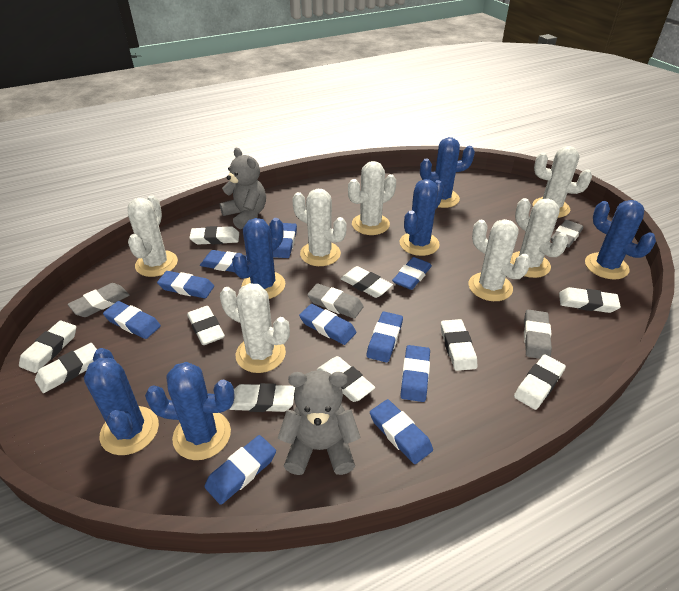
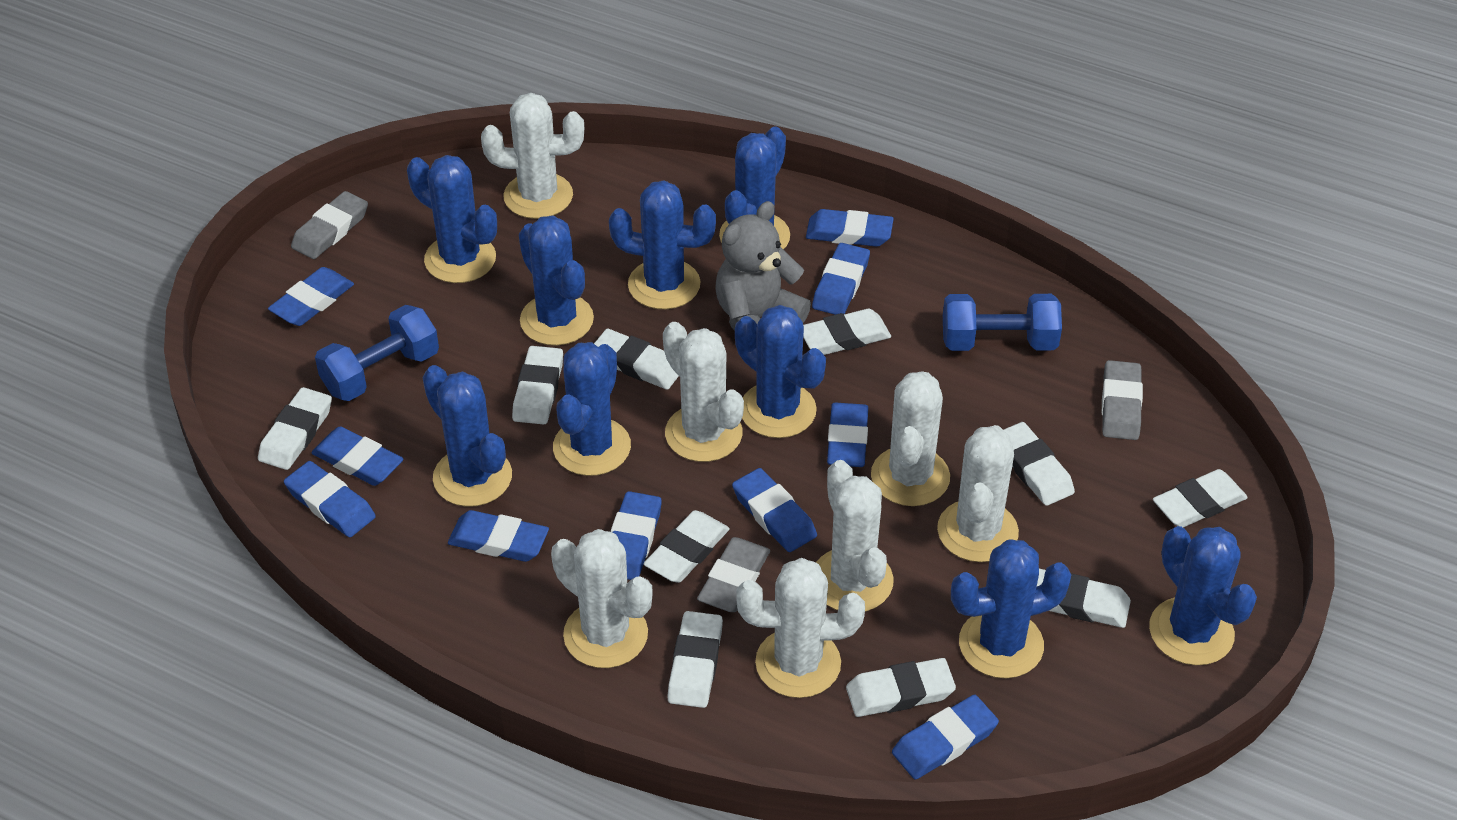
blue cactus: 6 -> 9
blue dumbbell: 0 -> 2
grey eraser: 4 -> 3
grey teddy bear: 2 -> 1

